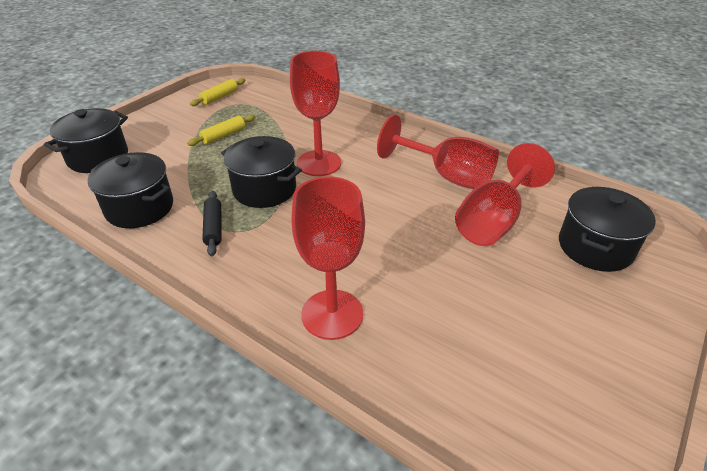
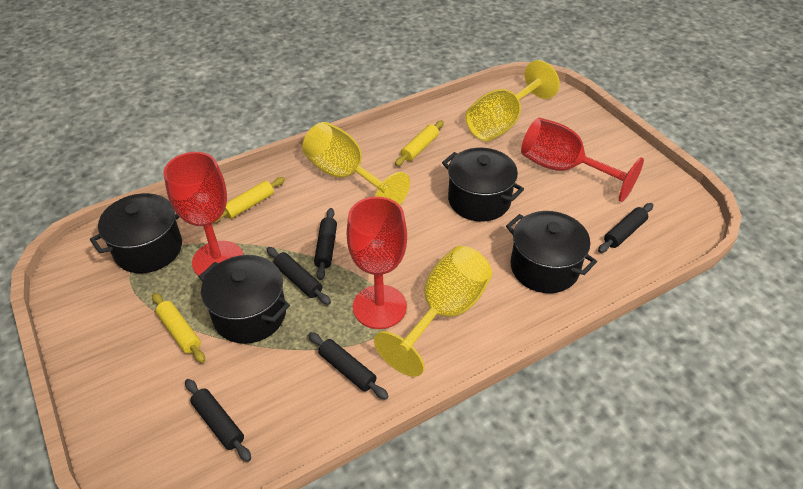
black rolling pin: 1 -> 5
red goblet: 4 -> 3
yellow goblet: 0 -> 3
yellow rolling pin: 2 -> 3

